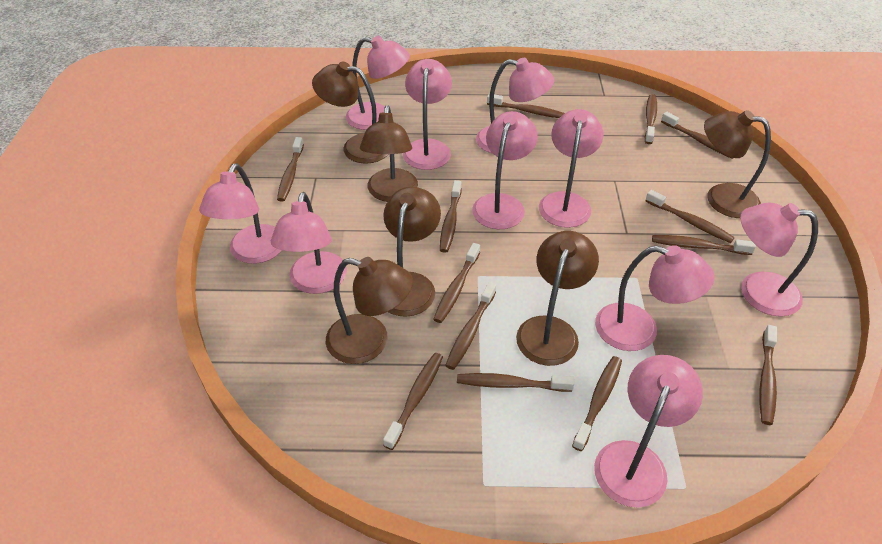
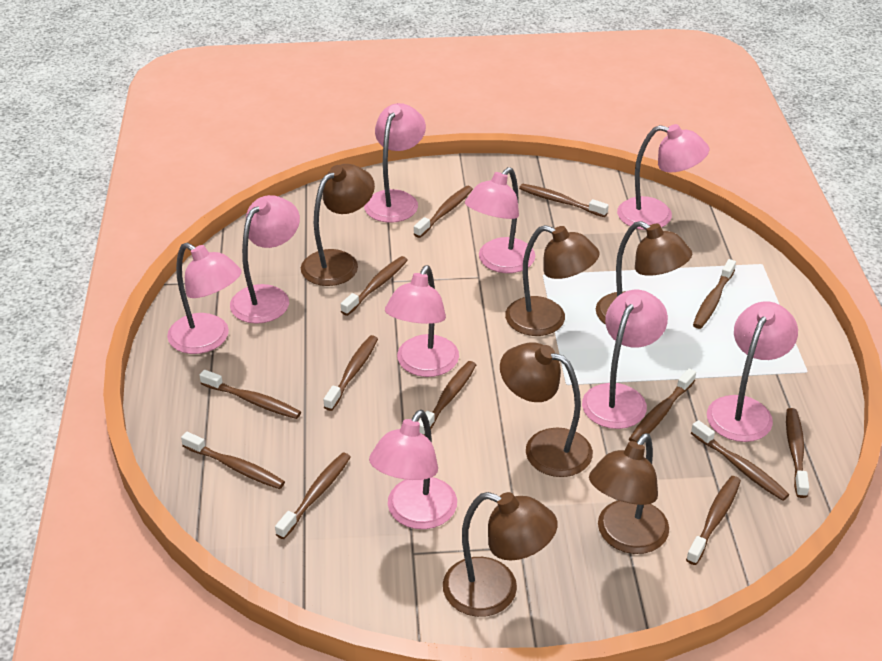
pink lamp: 10 -> 9

